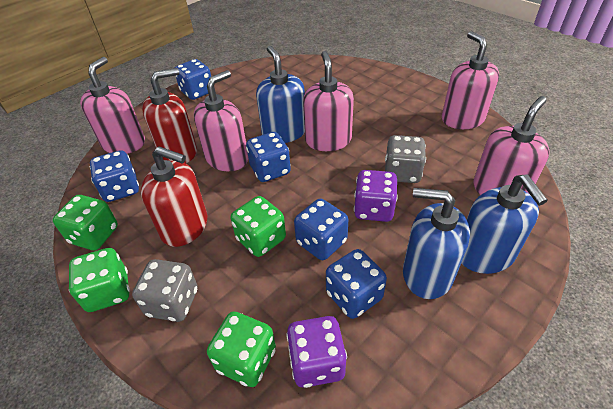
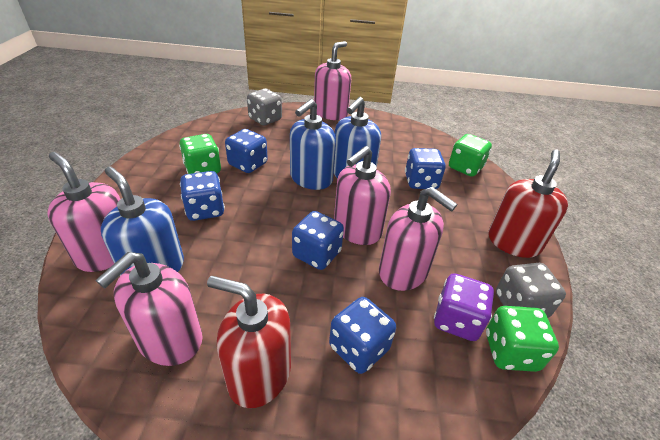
green dice: 4 -> 3
purple dice: 2 -> 1

